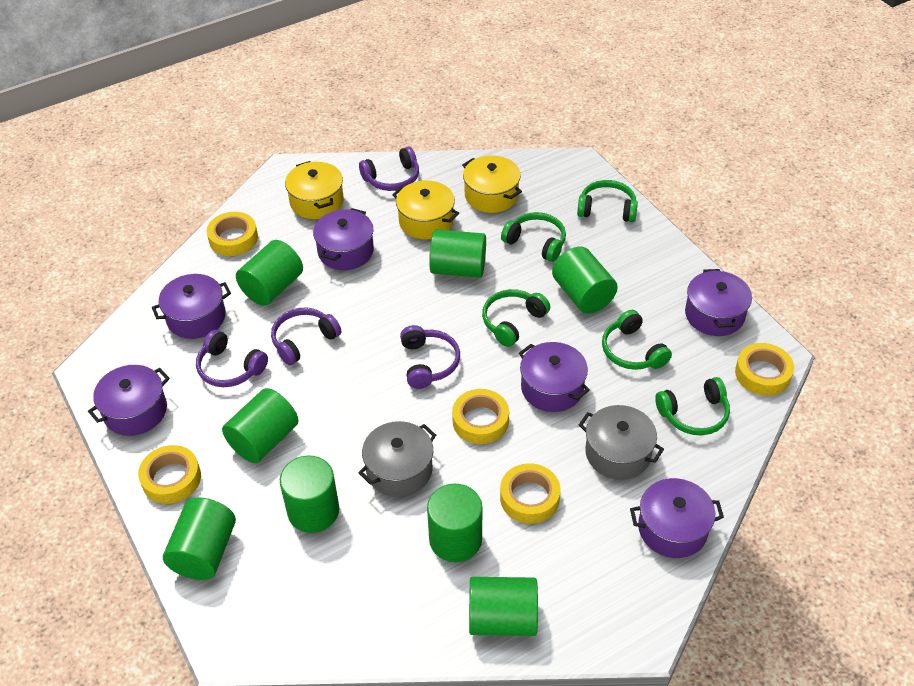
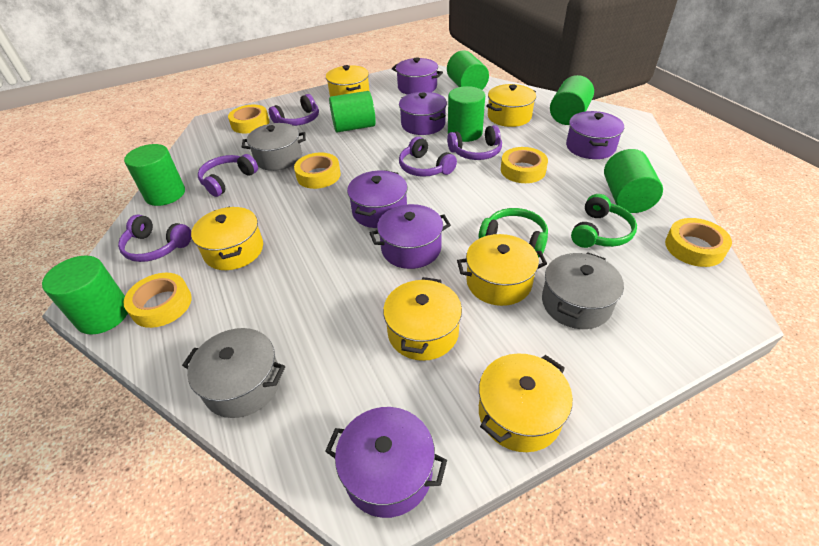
green cylinder: 8 -> 7
green headphones: 5 -> 2
grey pot: 2 -> 3
purple headphones: 4 -> 5
yellow pot: 3 -> 6

